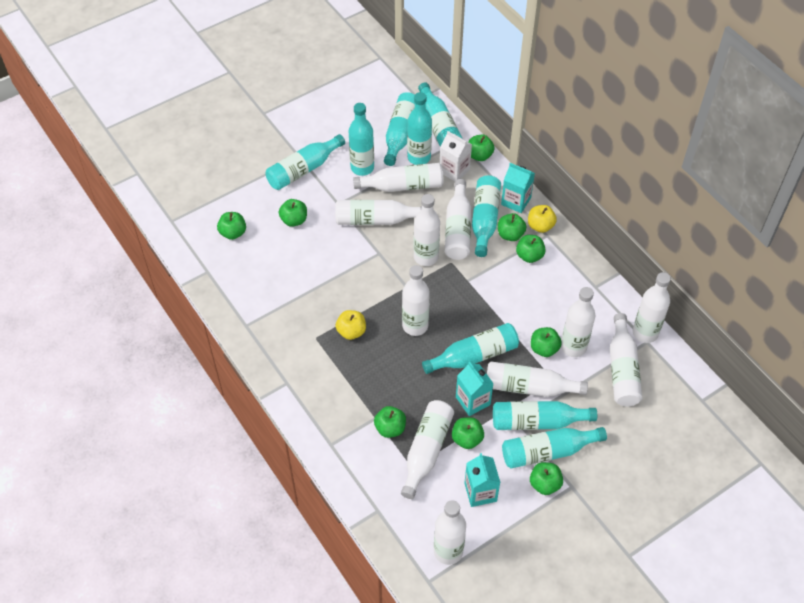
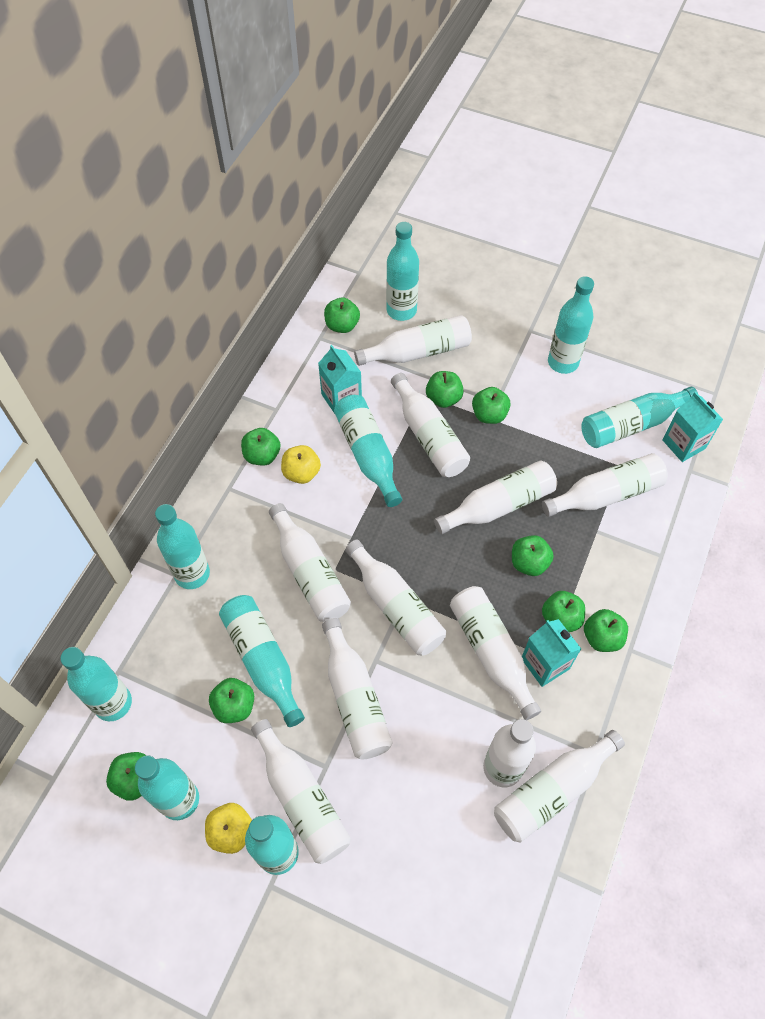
white carton: 1 -> 0

